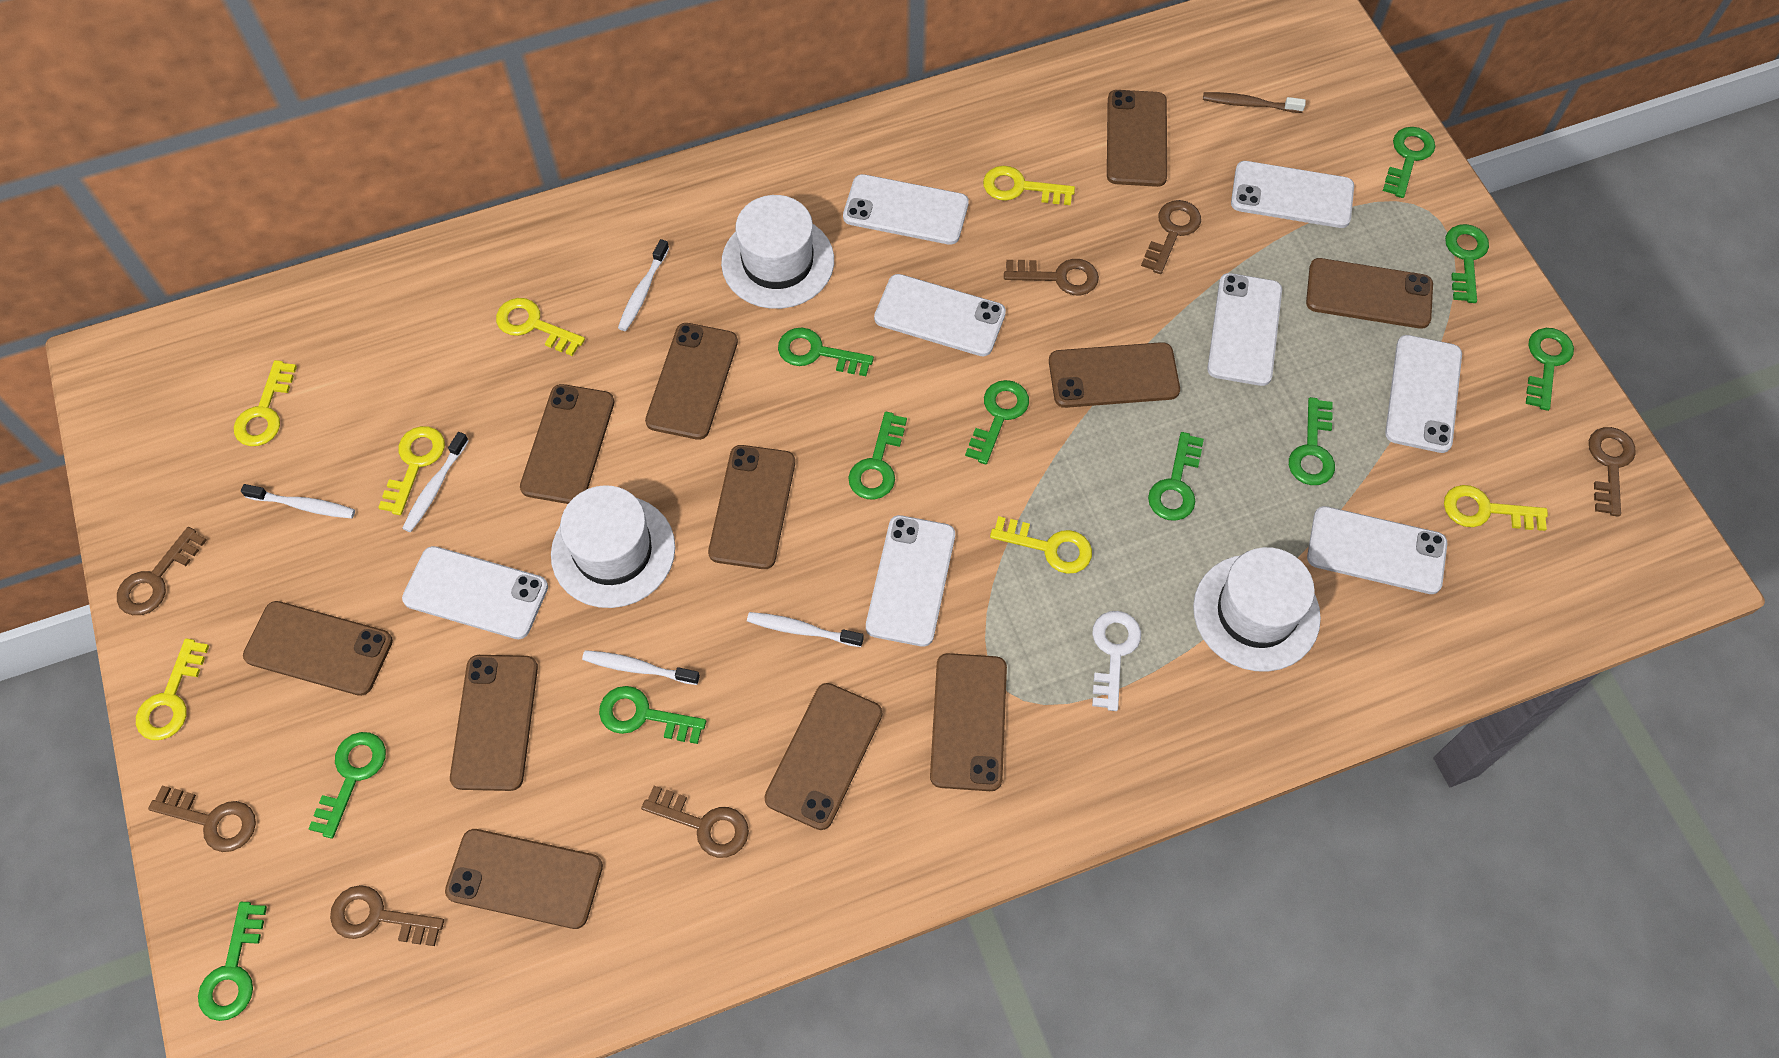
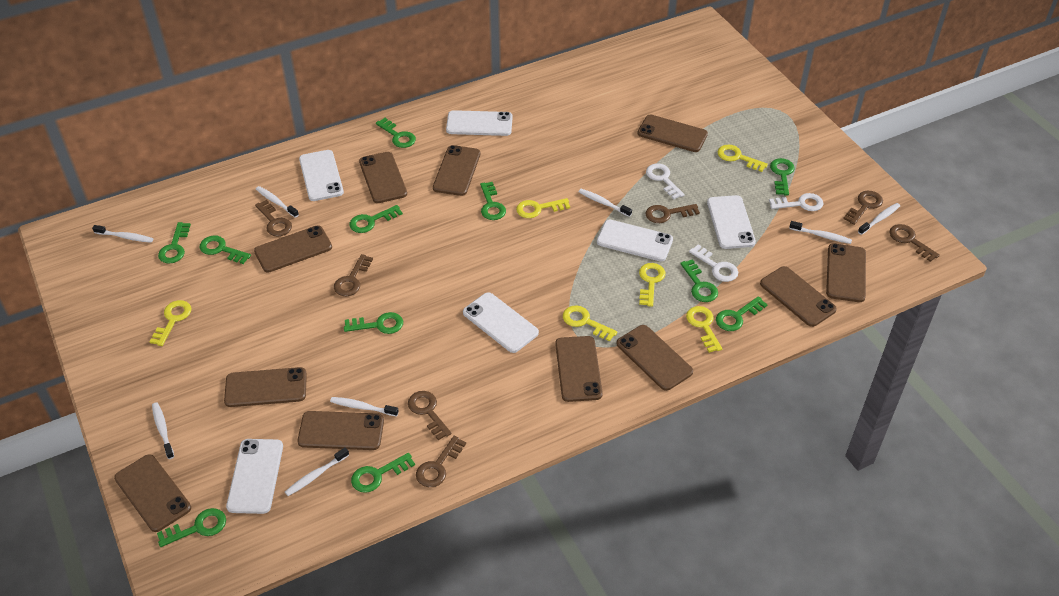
brown toothbrush: 1 -> 0
white hat: 3 -> 0
white key: 1 -> 3
white phone: 8 -> 6
white toothbrush: 5 -> 8
yellow key: 7 -> 6

